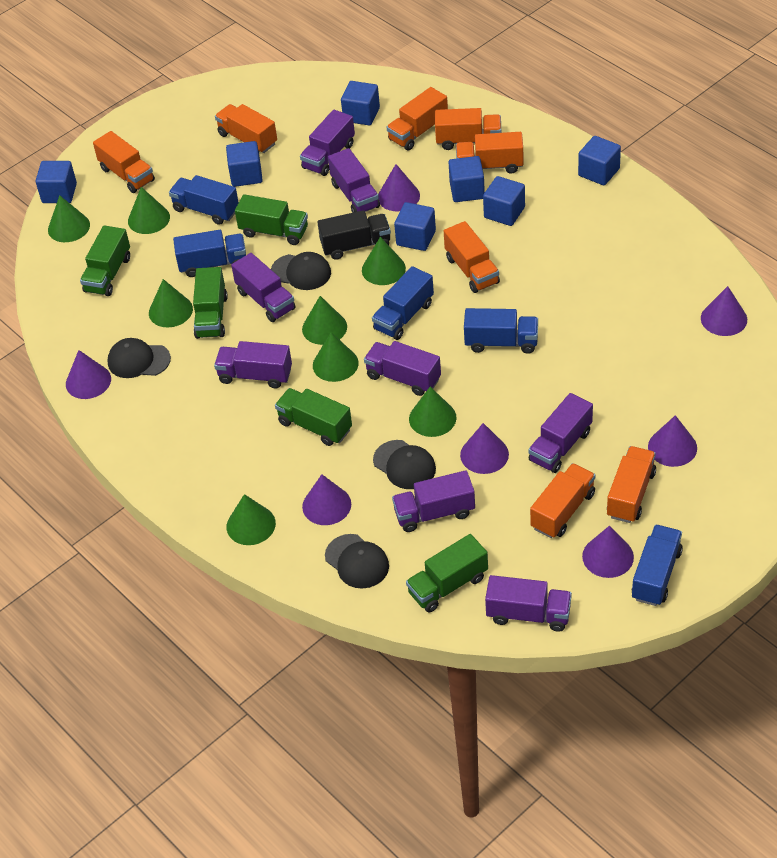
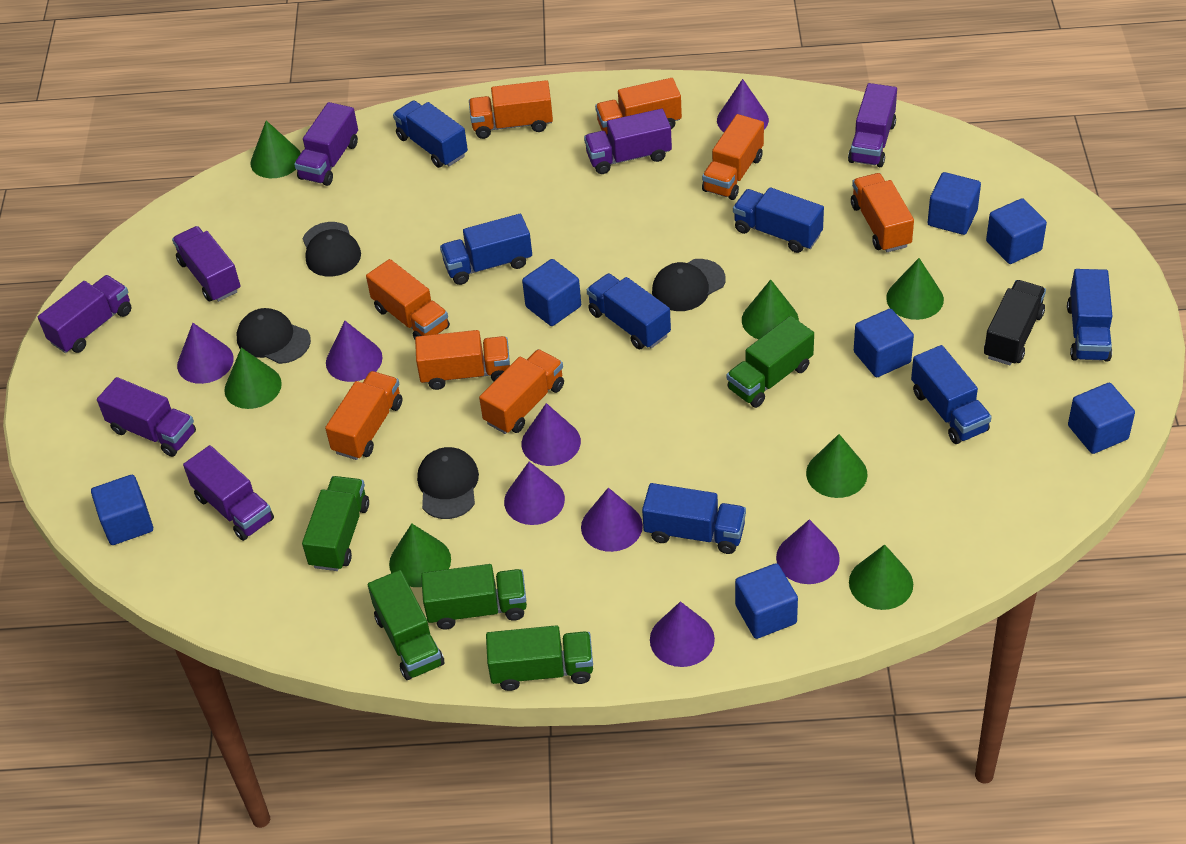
blue truck: 5 -> 7
green cone: 8 -> 7
purple cone: 7 -> 8
purple truck: 8 -> 7

